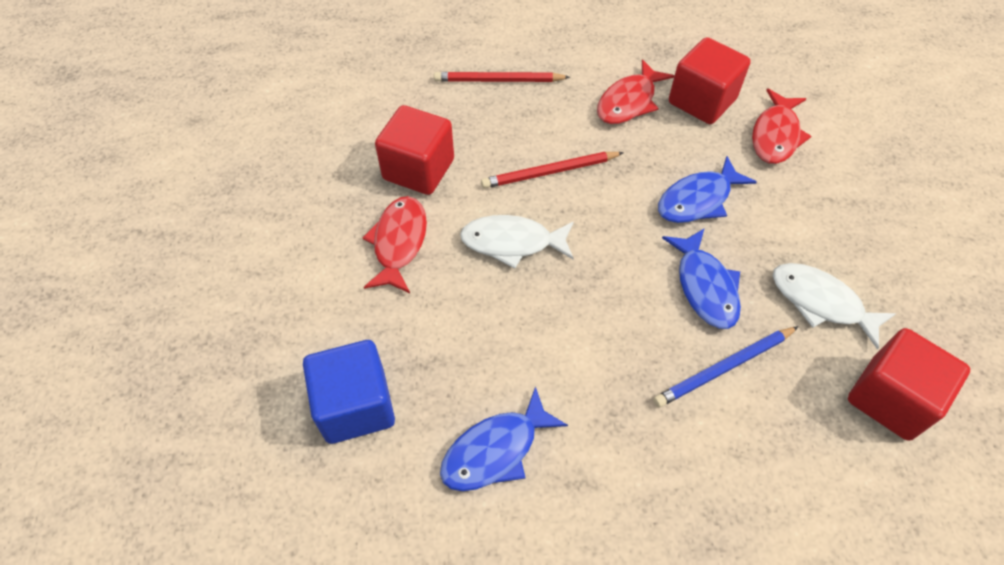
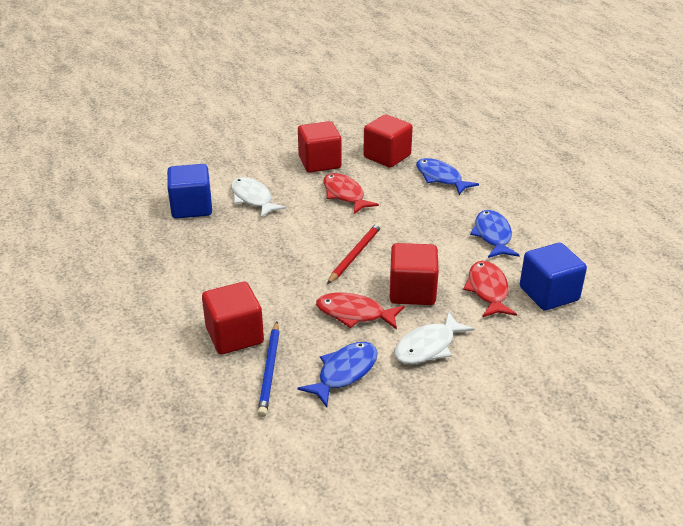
blue cube: 1 -> 2
red cube: 3 -> 4
red pencil: 2 -> 1

